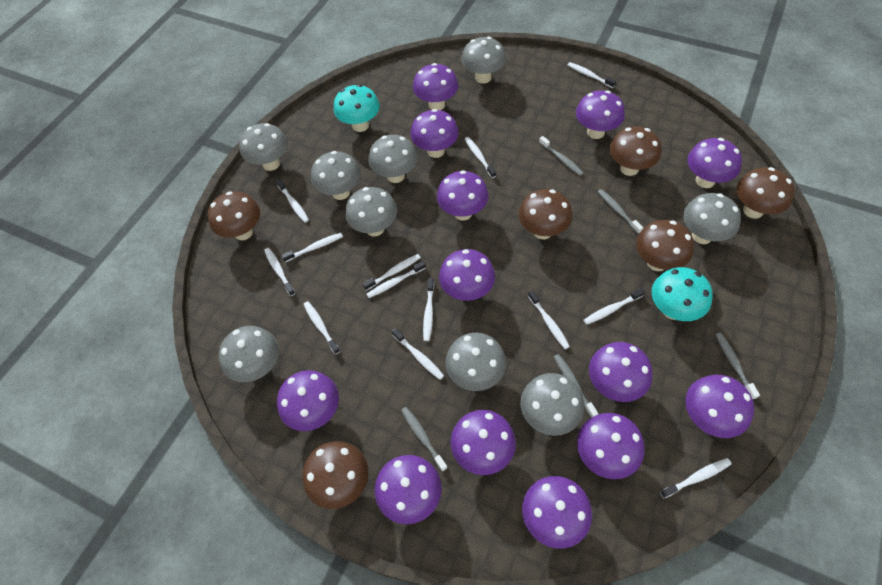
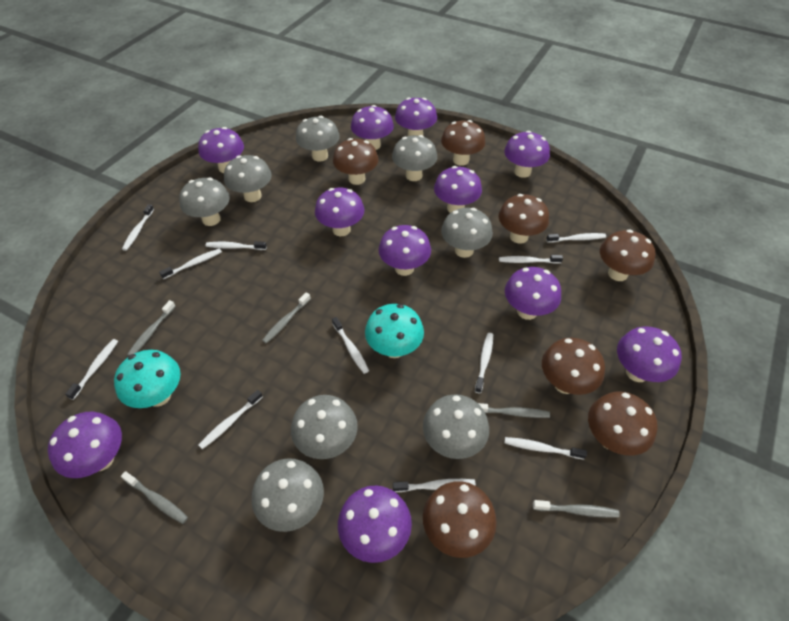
brown mushroom: 6 -> 7
grey mushroom: 9 -> 8
purple mushroom: 13 -> 11
white toothbrush: 13 -> 11

